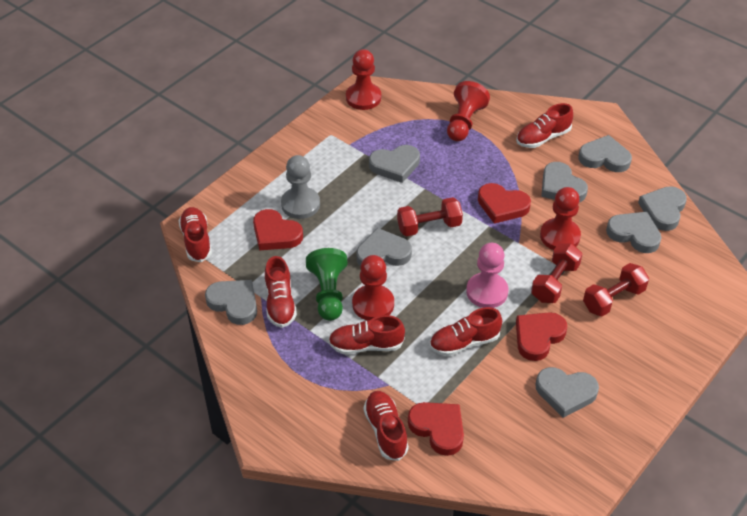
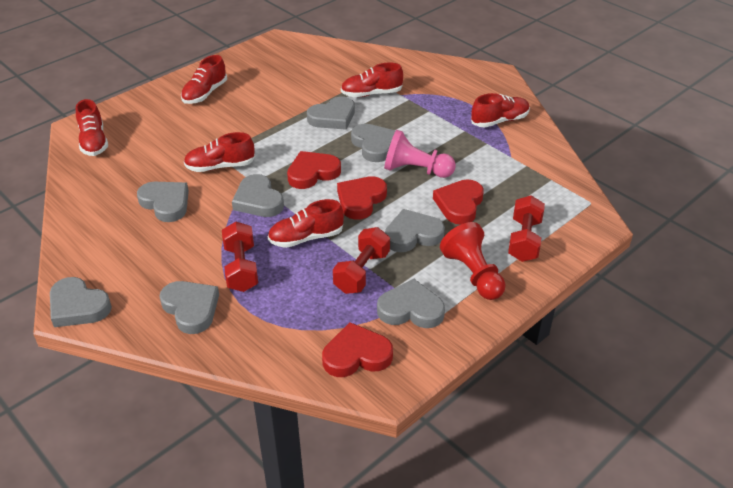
green pawn: 1 -> 0
grey pawn: 1 -> 0
red pawn: 4 -> 1

